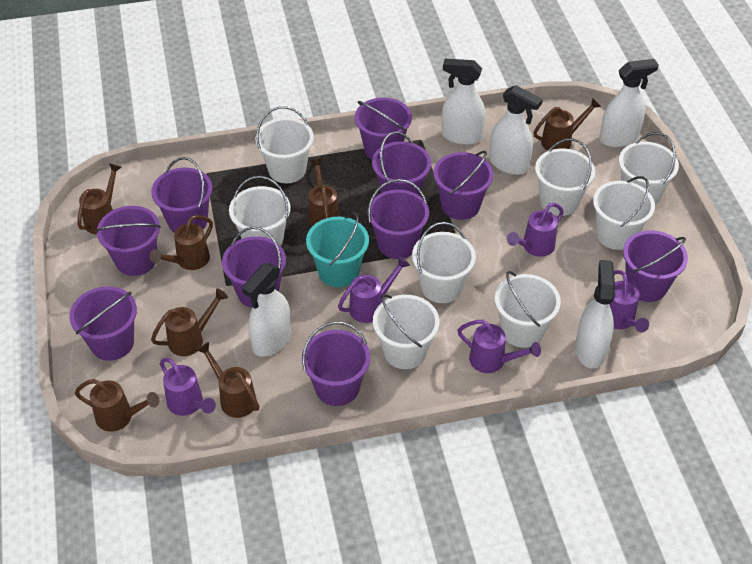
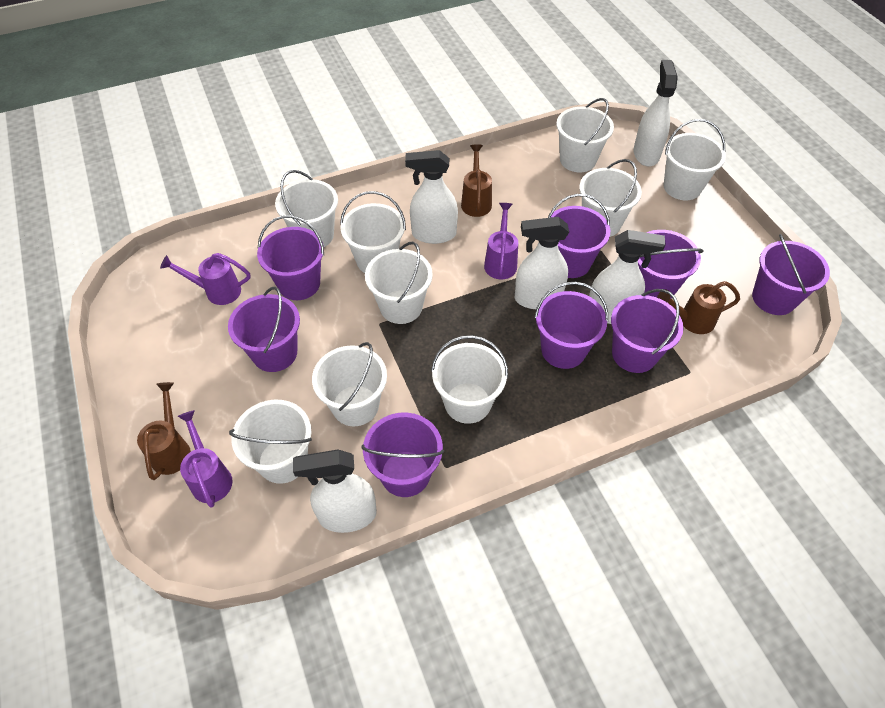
brown watering can: 7 -> 3
purple bucket: 10 -> 8
purple watering can: 5 -> 3
turquoise bucket: 1 -> 0
white bucket: 8 -> 9

